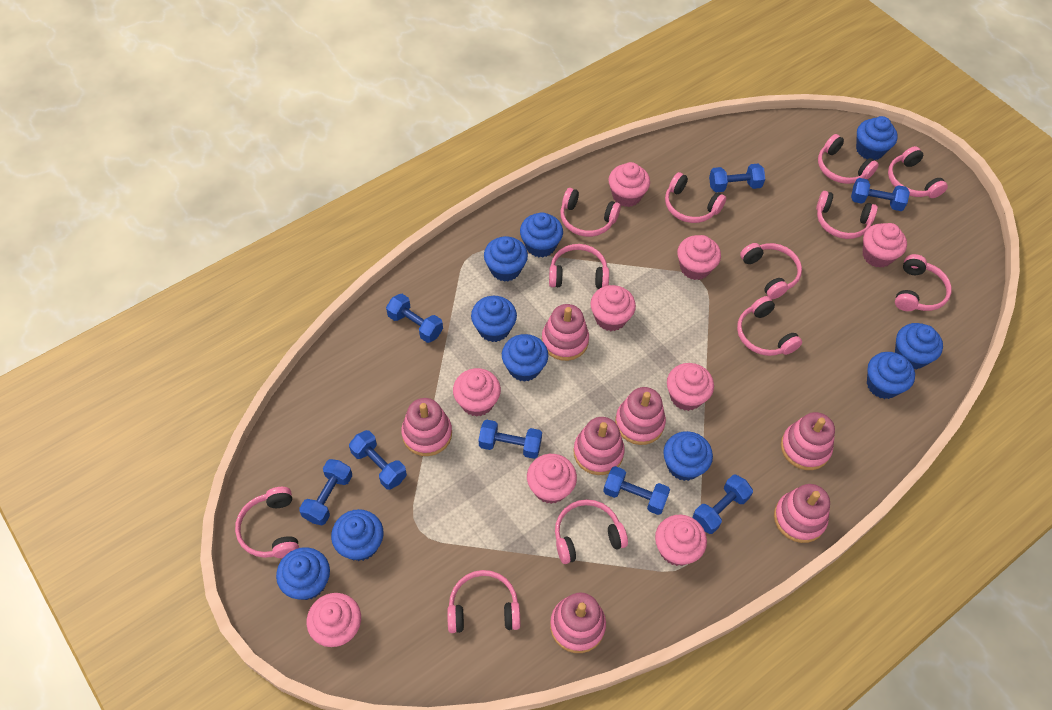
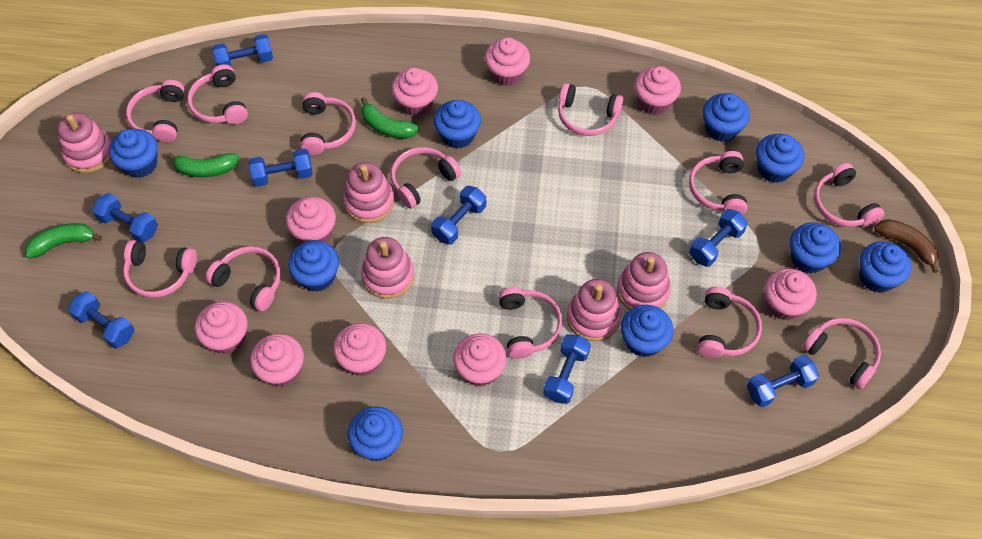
blue cupcake: 10 -> 9
brown banana: 0 -> 1
green banana: 0 -> 3
pink stacking toy: 7 -> 5

